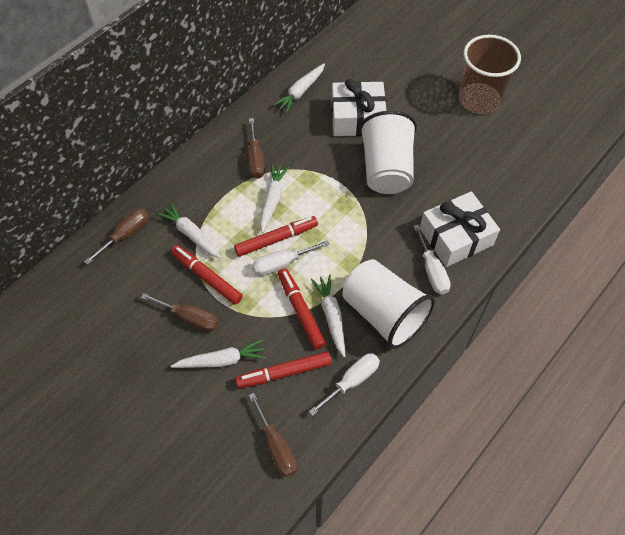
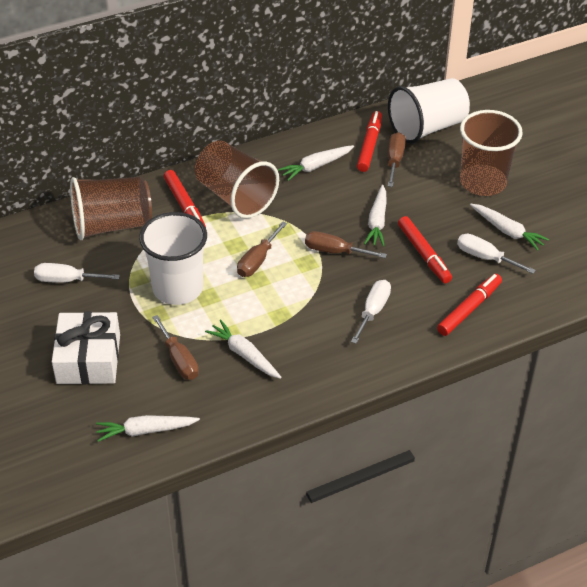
brown cup: 1 -> 3
white gift: 2 -> 1

